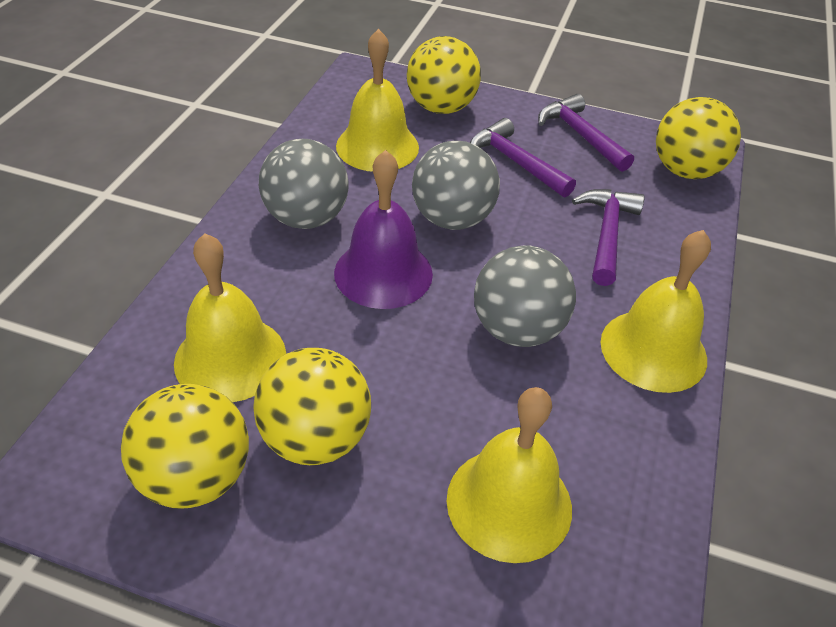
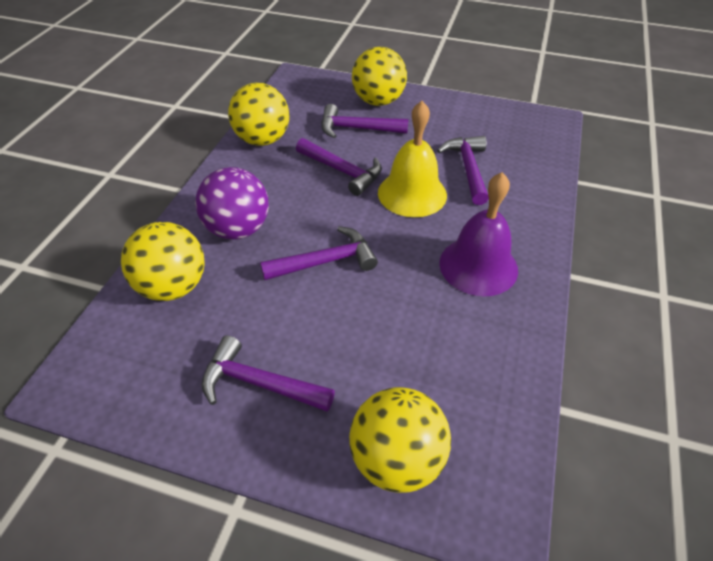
grey ball: 3 -> 0
purple ball: 0 -> 1
purple hammer: 3 -> 5
yellow bell: 4 -> 1

